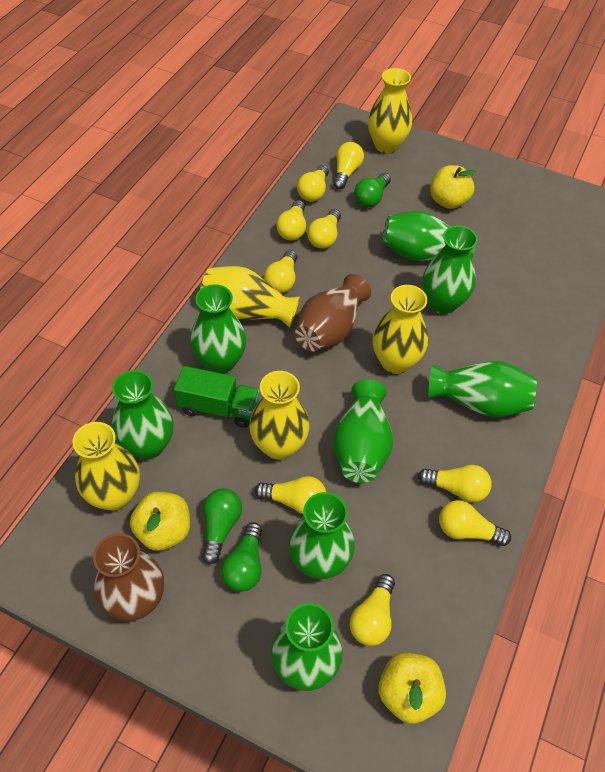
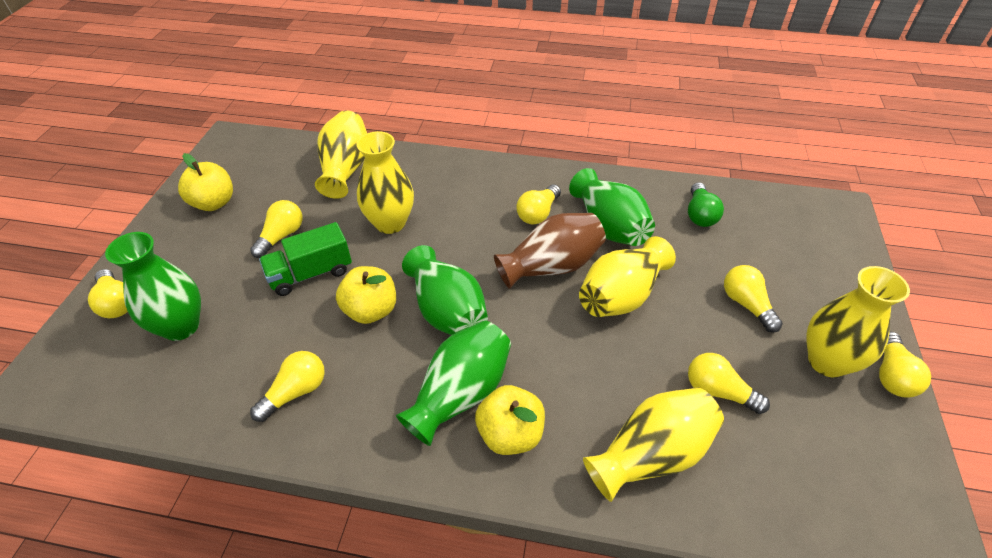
brown vase: 2 -> 1
green light bulb: 3 -> 1
green vase: 8 -> 4
yellow light bulb: 9 -> 7

